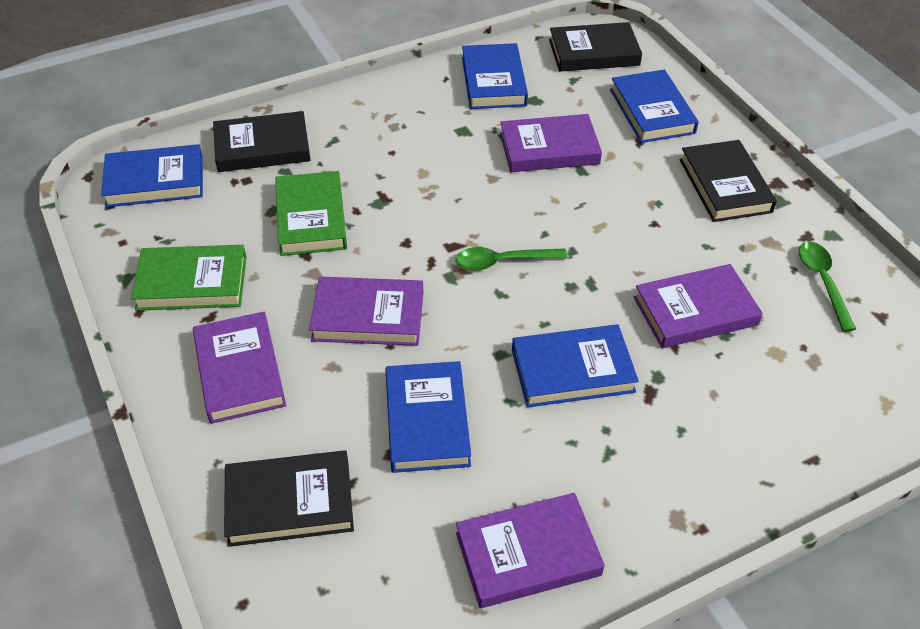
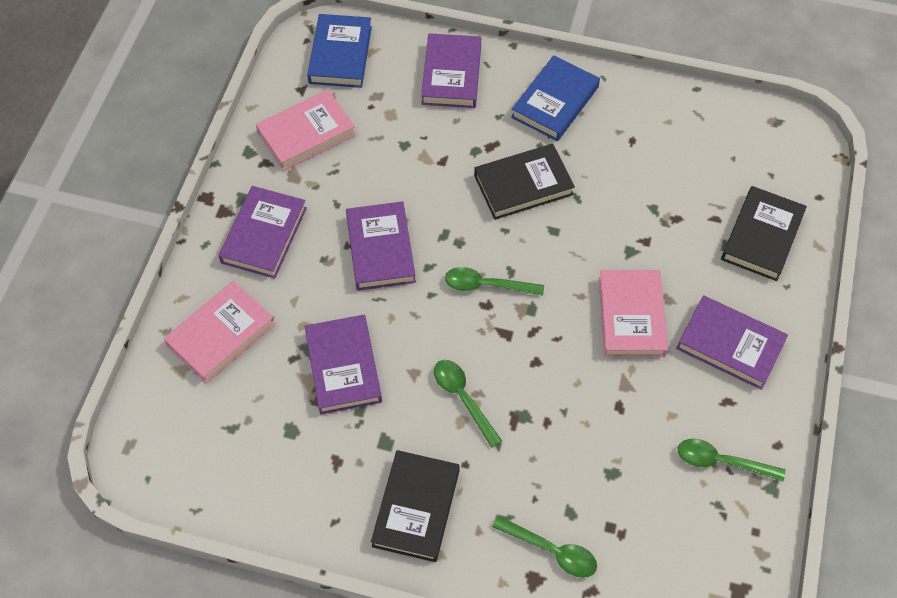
black book: 4 -> 3
blue book: 5 -> 2
green book: 2 -> 0
green spoon: 2 -> 4
pink book: 0 -> 3

